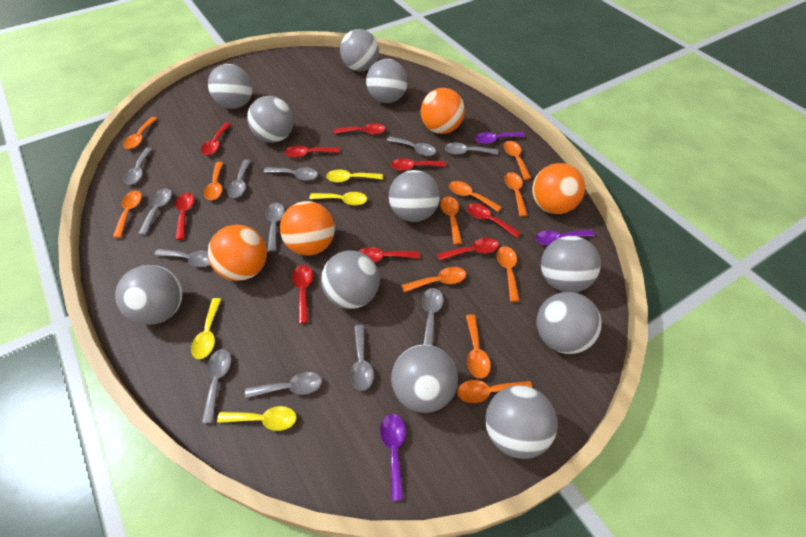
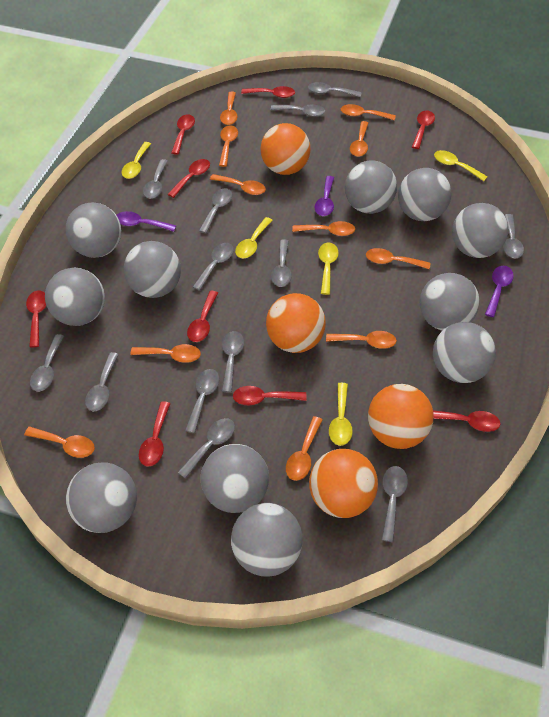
grey spoon: 12 -> 13
yellow spoon: 4 -> 5

